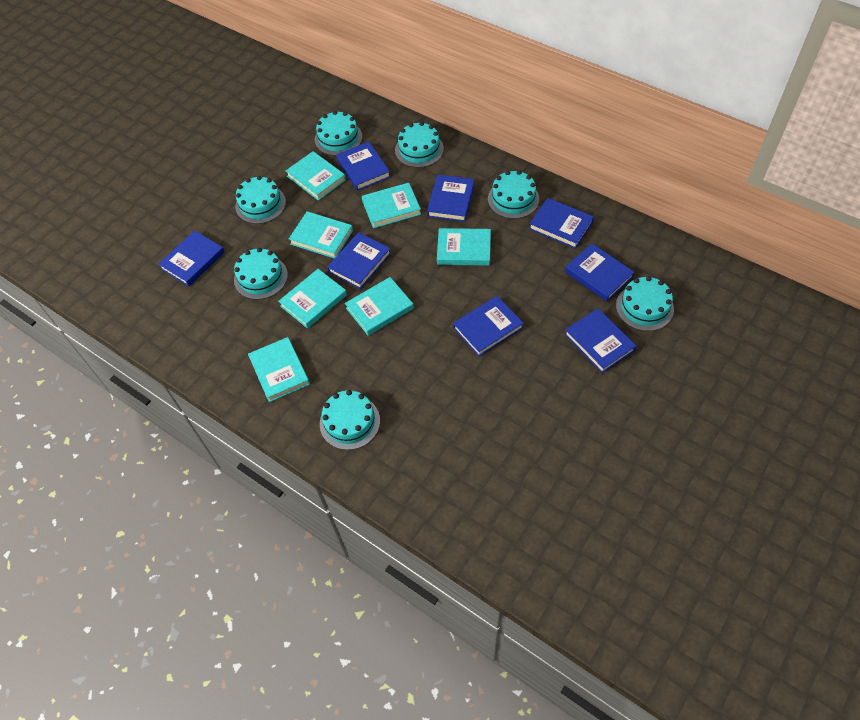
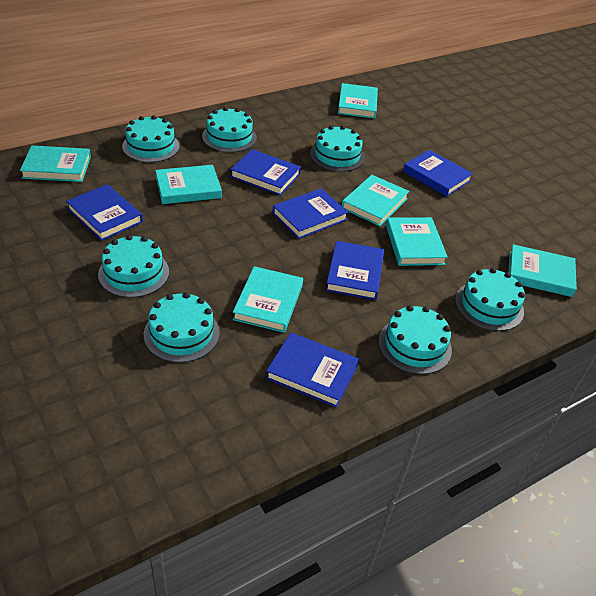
blue book: 8 -> 6

